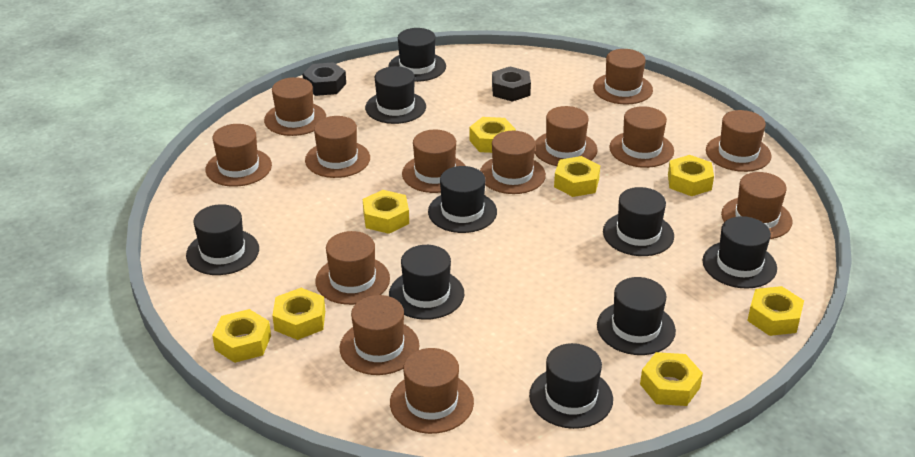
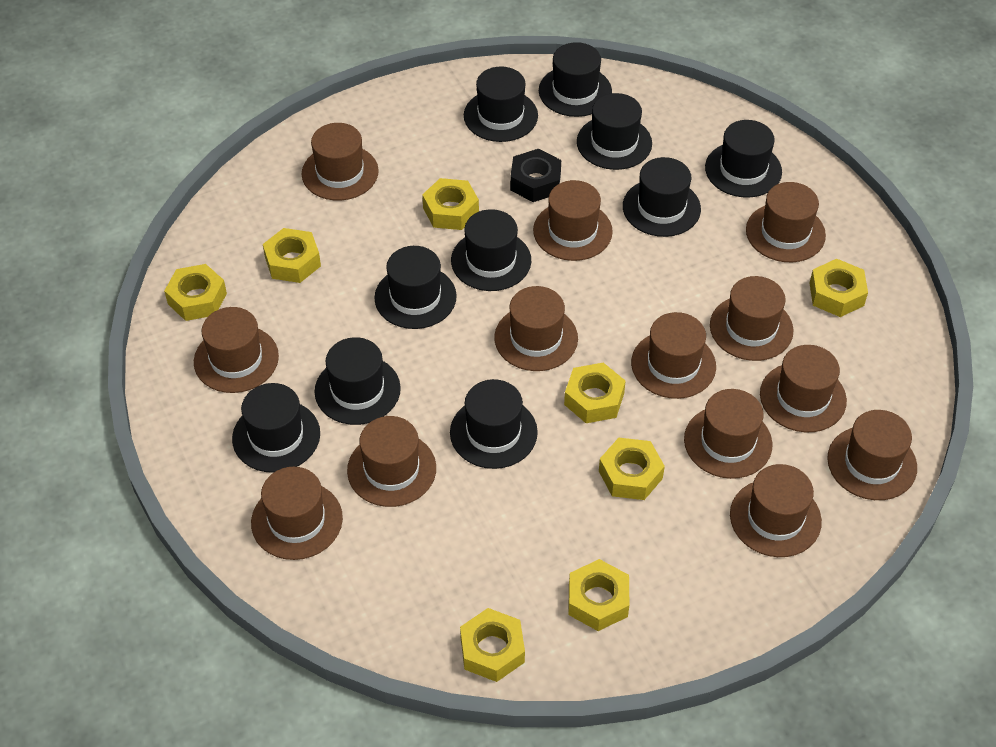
black hat: 9 -> 10
black nut: 2 -> 1

